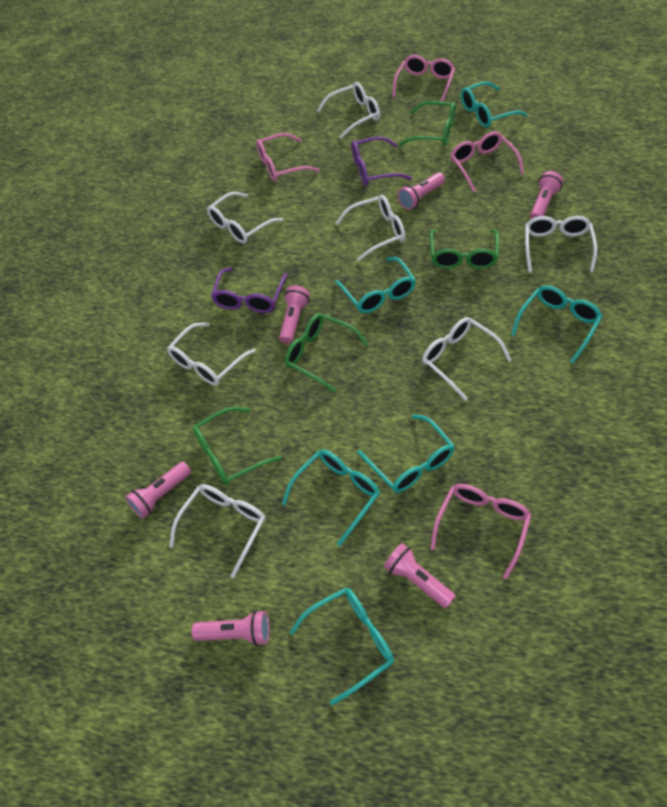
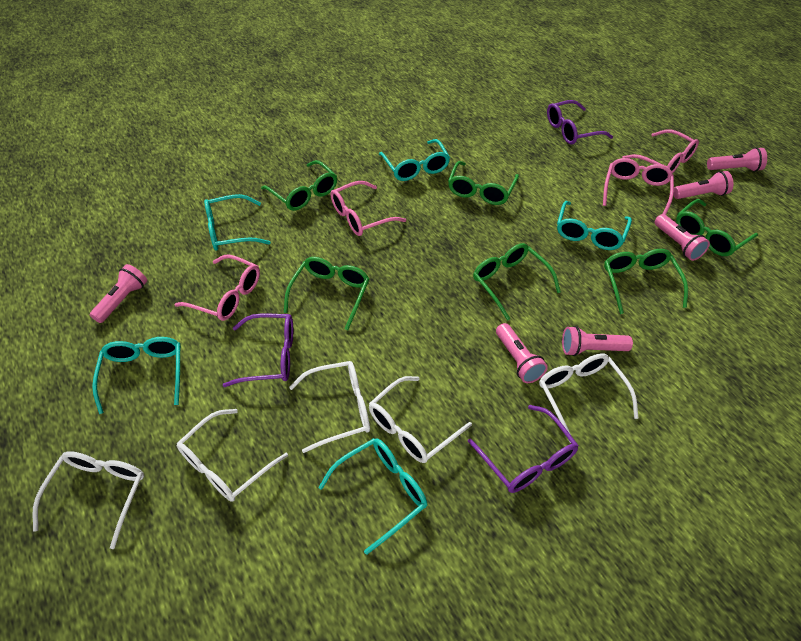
green glasses: 4 -> 6
purple glasses: 2 -> 3
turquoise glasses: 6 -> 5
white glasses: 7 -> 5

